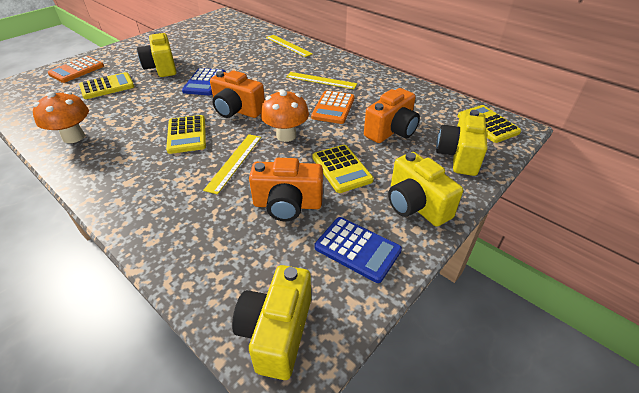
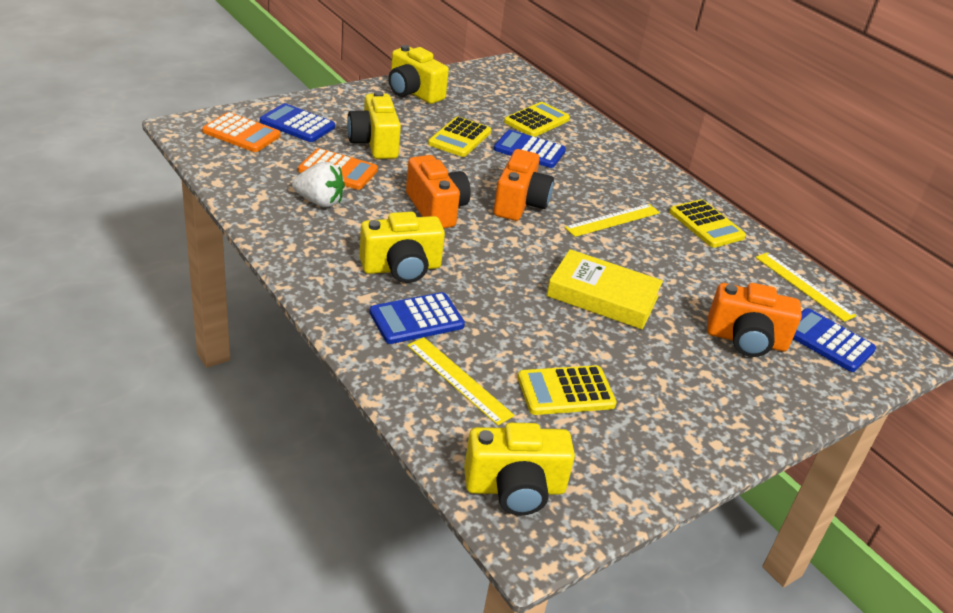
blue calculator: 2 -> 4
orange mushroom: 2 -> 0
white strawberry: 0 -> 1
yellow book: 0 -> 1

